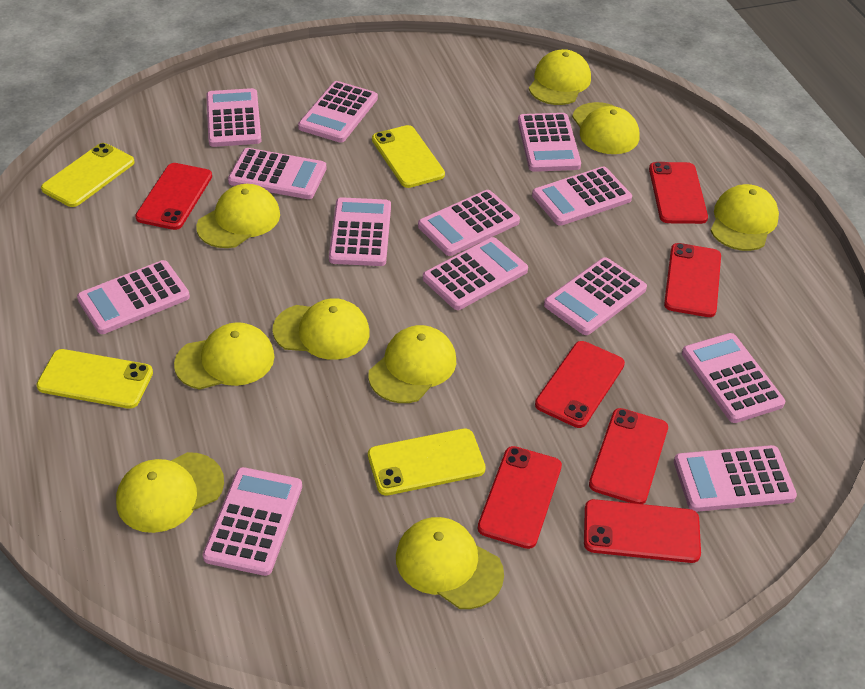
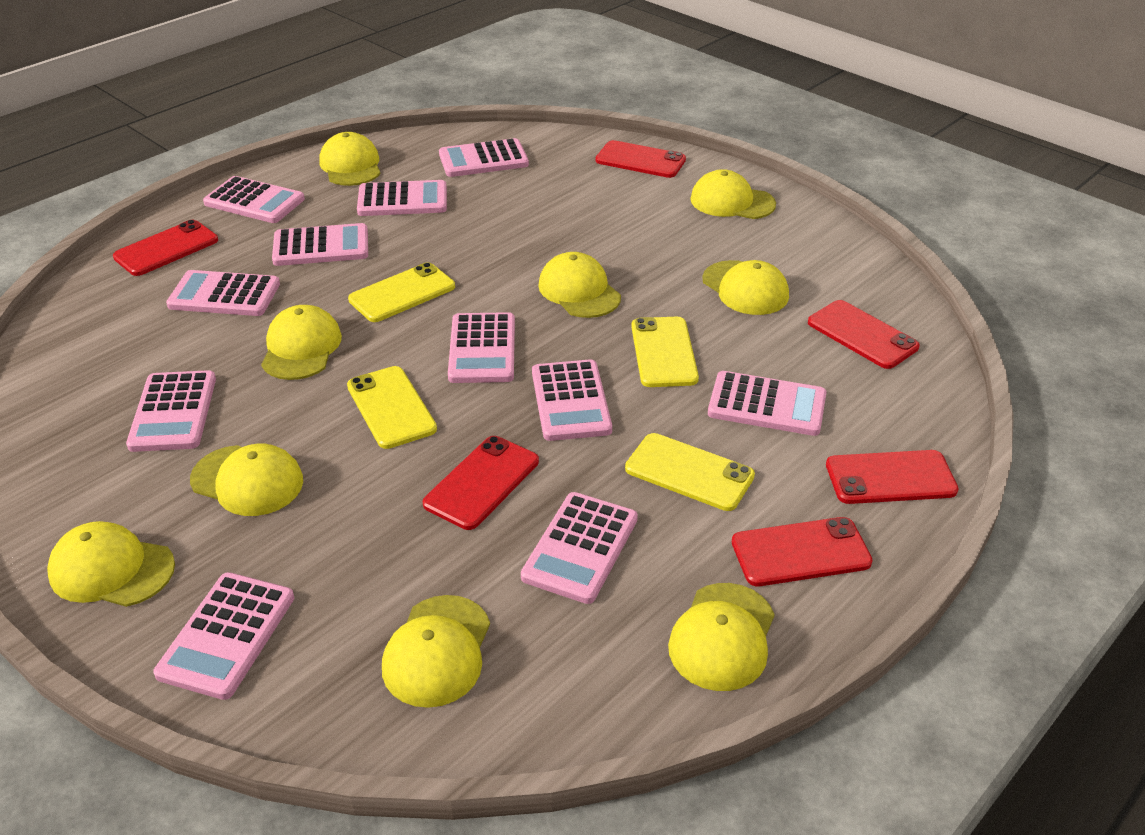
pink calculator: 13 -> 11
red phone: 7 -> 6

